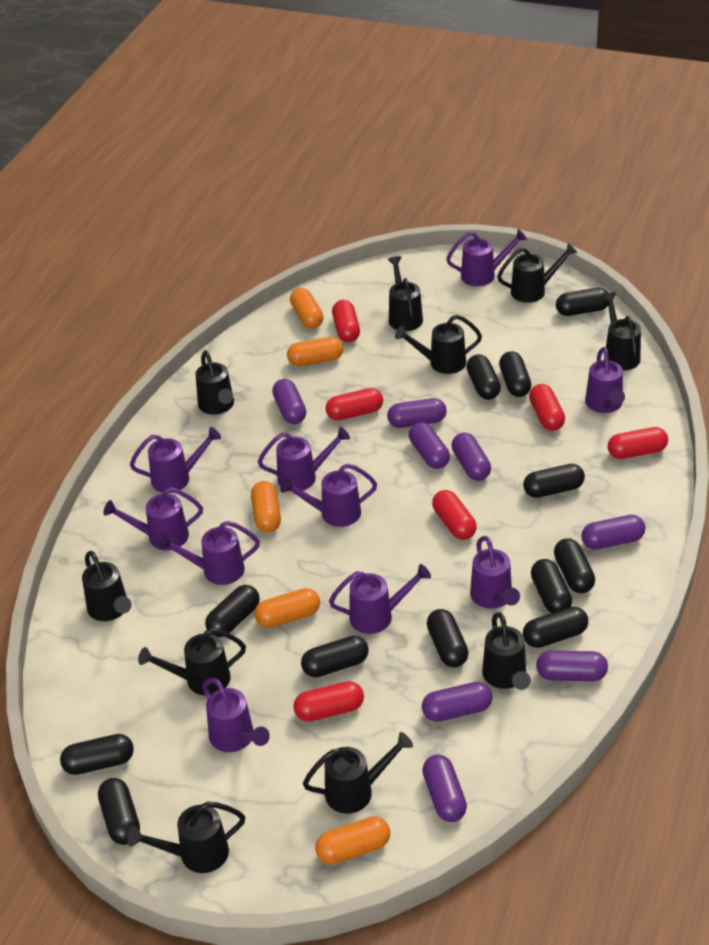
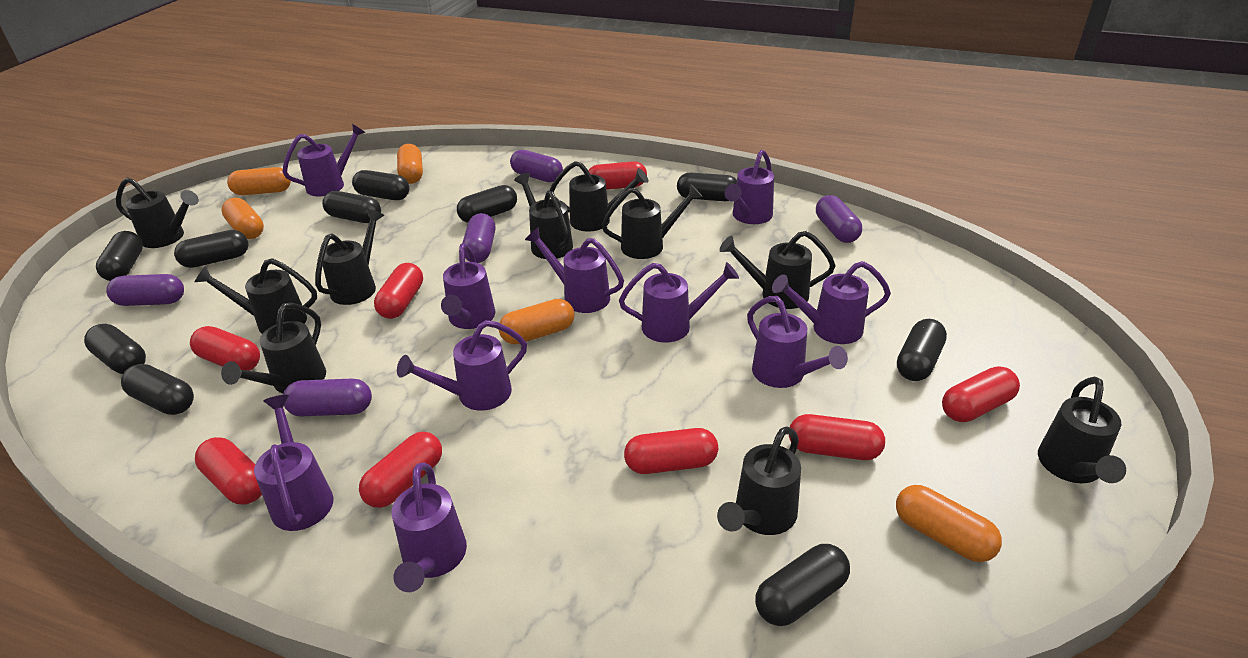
black capsule: 12 -> 10
purple capsule: 8 -> 5
red capsule: 6 -> 8

